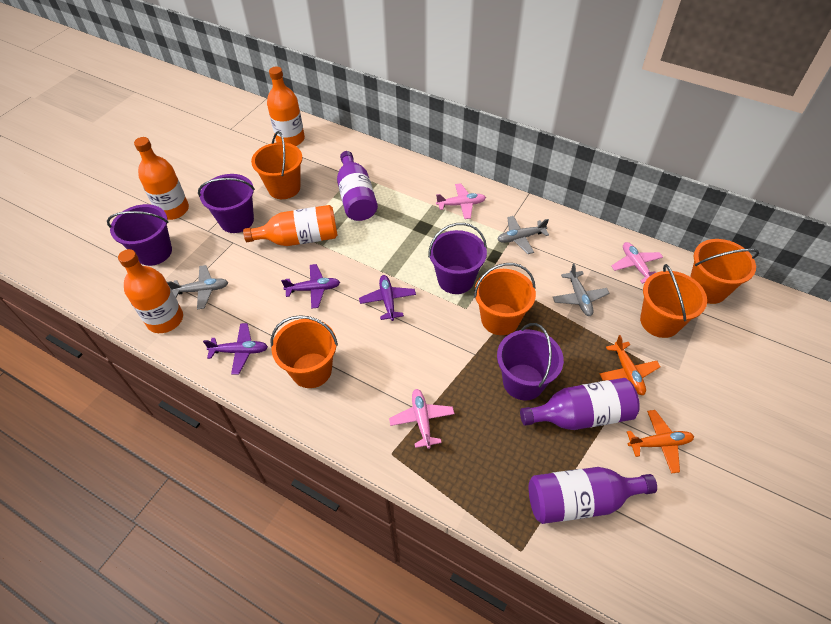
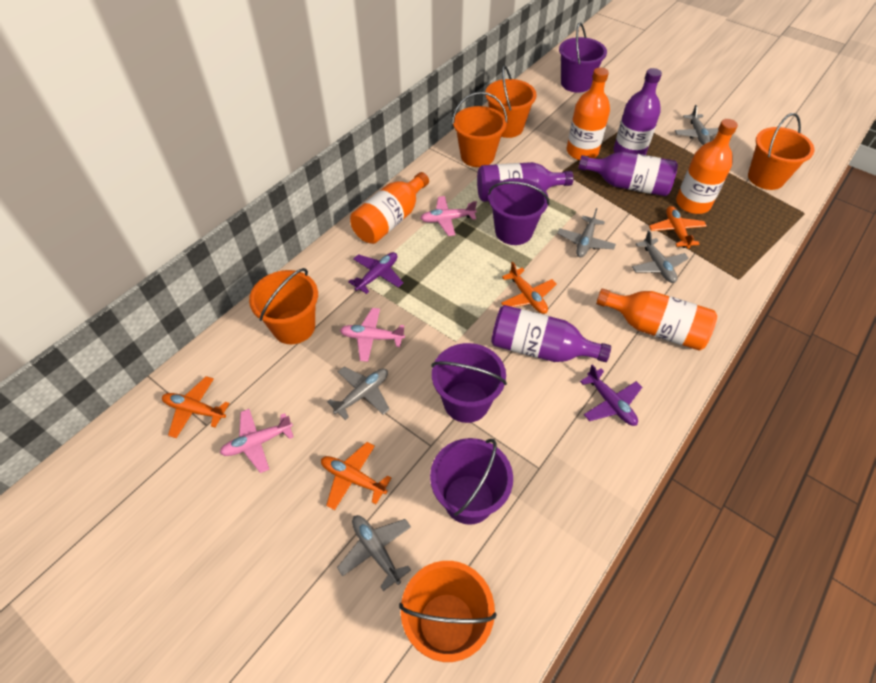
grey plane: 3 -> 5
orange plane: 2 -> 4
purple bottle: 3 -> 4
purple plane: 3 -> 2

